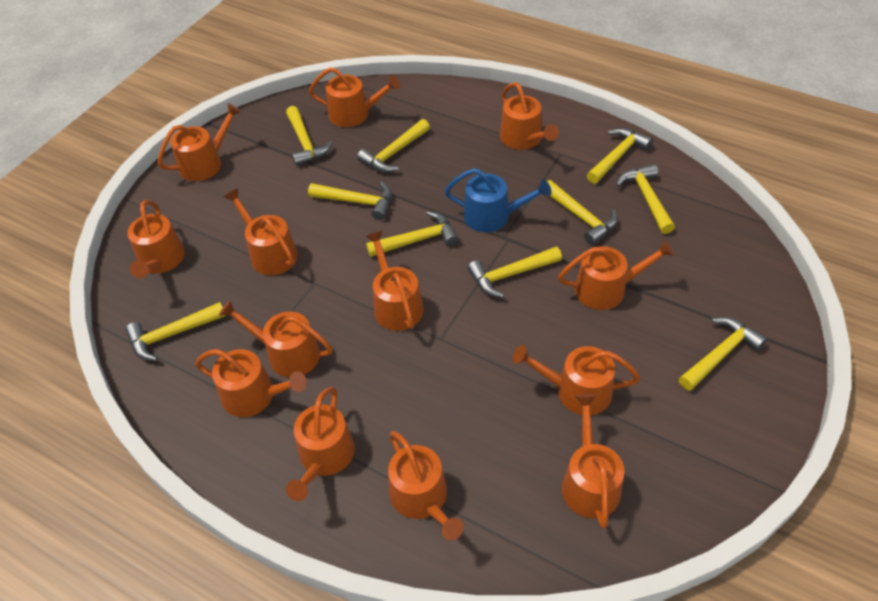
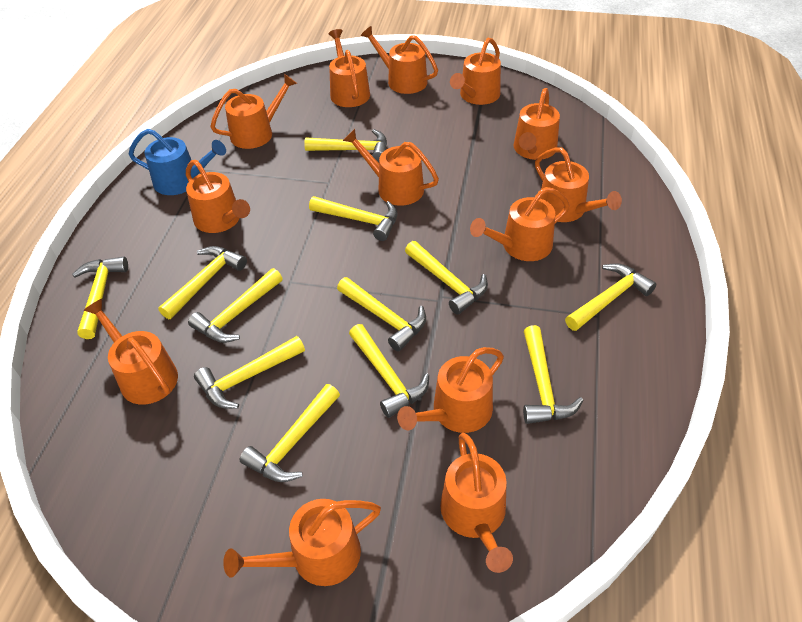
yellow hammer: 10 -> 12

